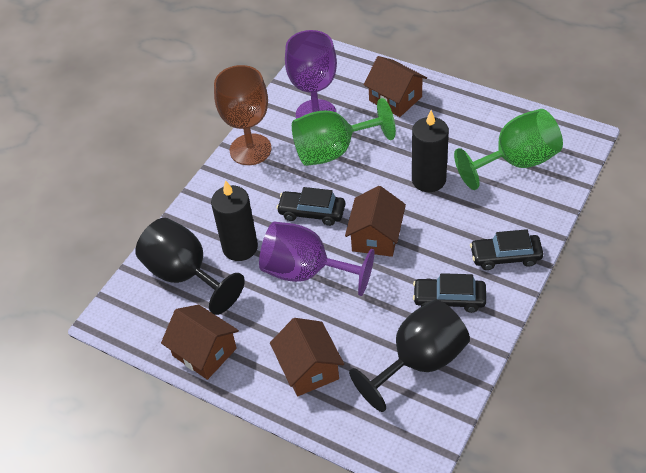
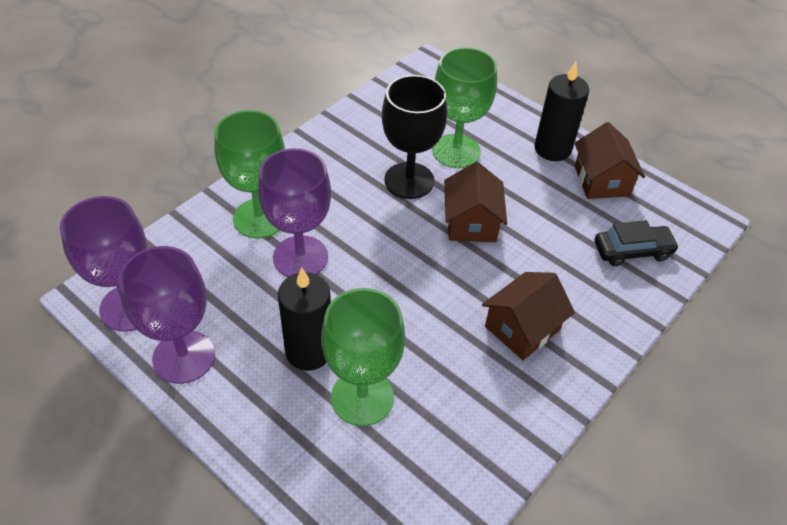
black car: 3 -> 1
black goblet: 2 -> 1
brown goblet: 1 -> 0
brown house: 4 -> 3
green goblet: 2 -> 3
purple goblet: 2 -> 3

